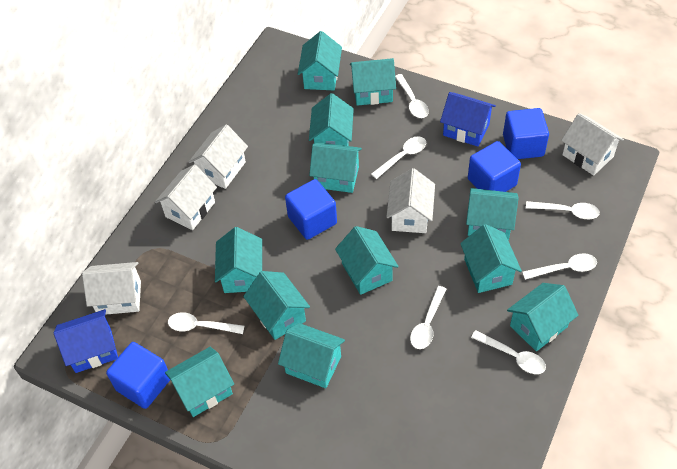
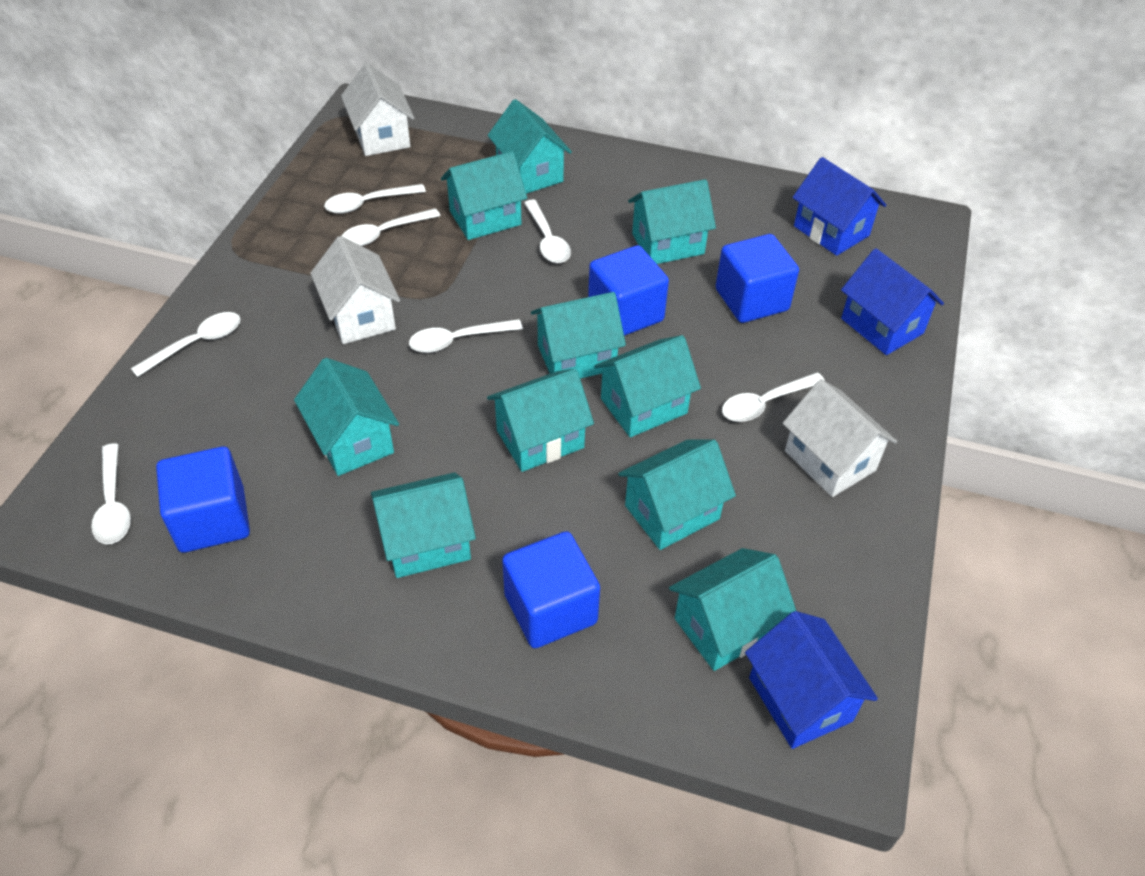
blue house: 2 -> 3
turquoise house: 12 -> 10
white house: 5 -> 3

